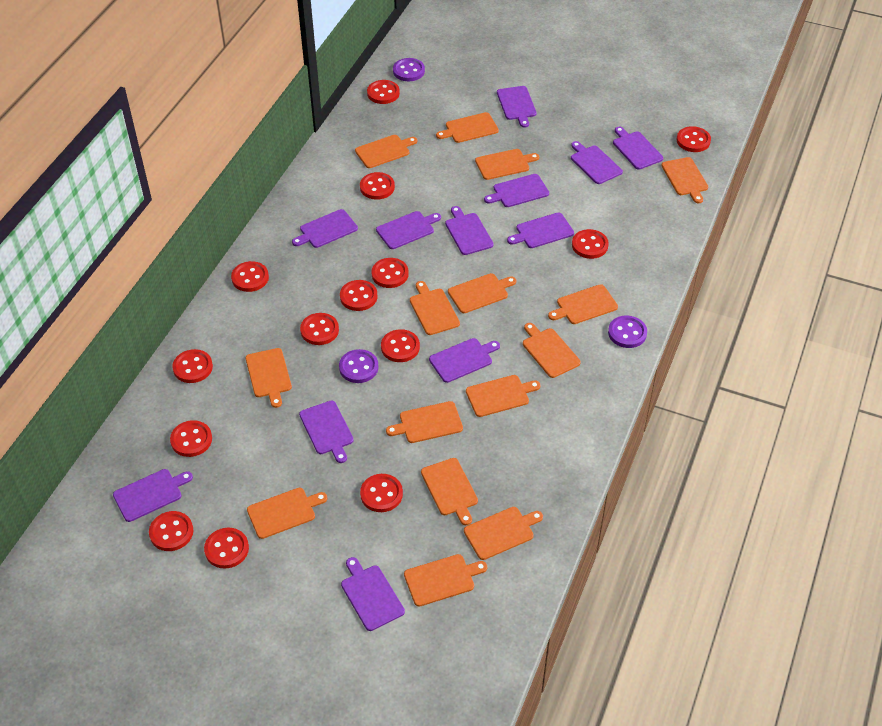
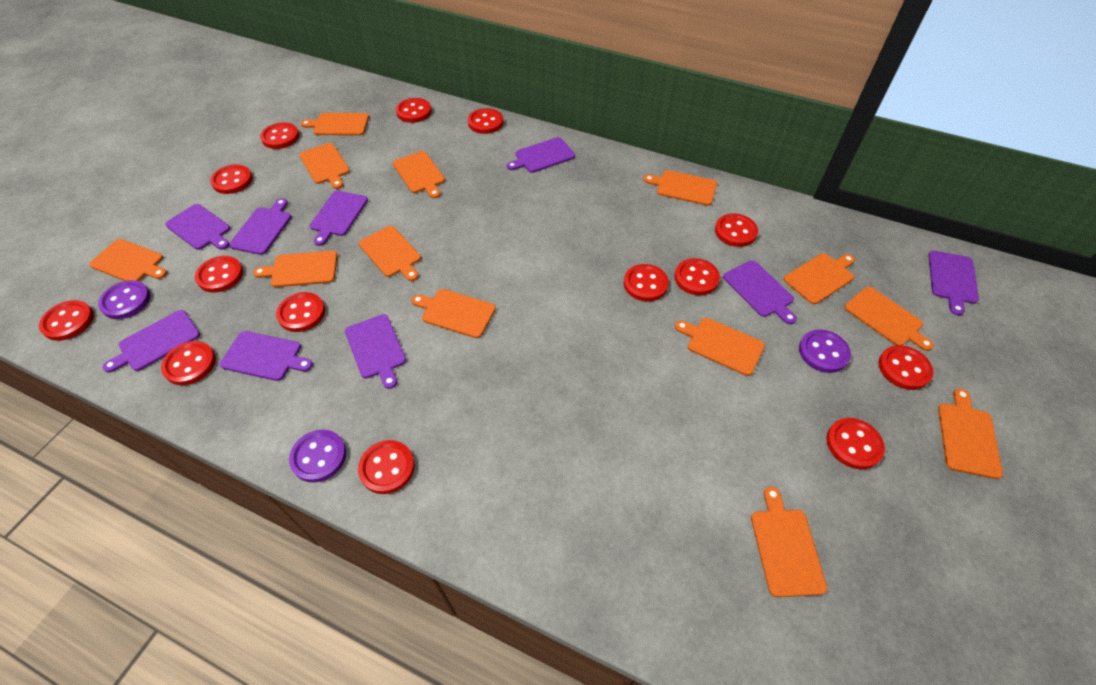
orange cutting board: 15 -> 13
purple cutting board: 12 -> 9

